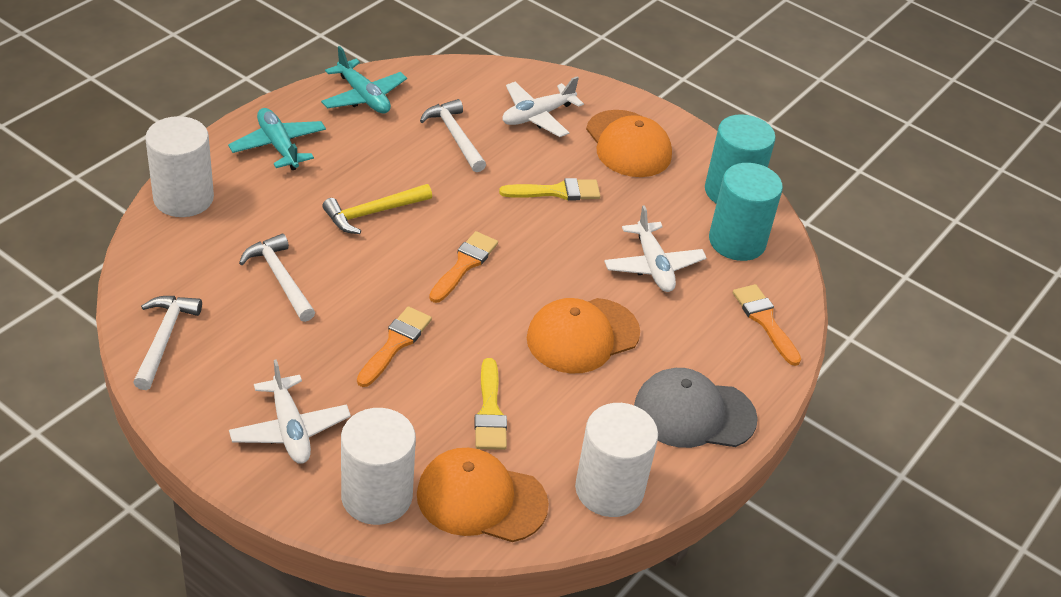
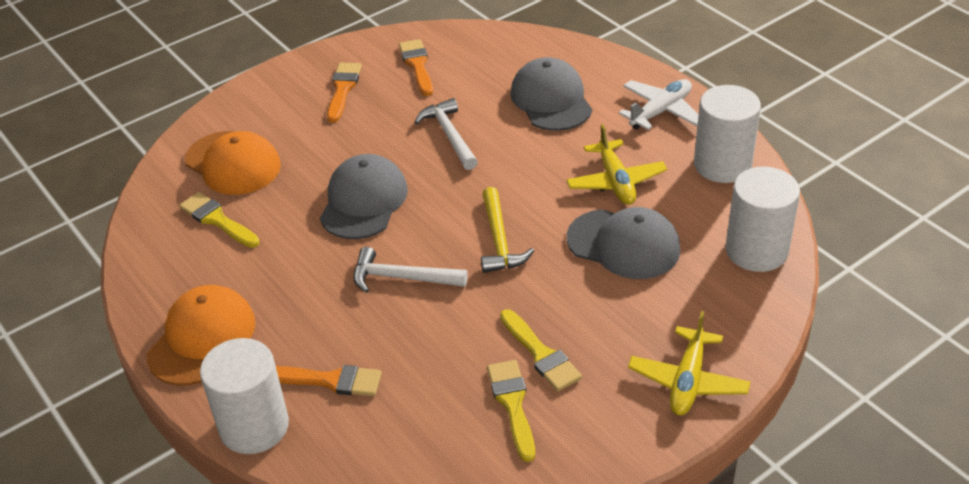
grey cap: 1 -> 3
orange cap: 3 -> 2
turquoise cylinder: 2 -> 0
turquoise plane: 2 -> 0
white hammer: 3 -> 2
white plane: 3 -> 1
yellow brush: 2 -> 3
yellow plane: 0 -> 2

